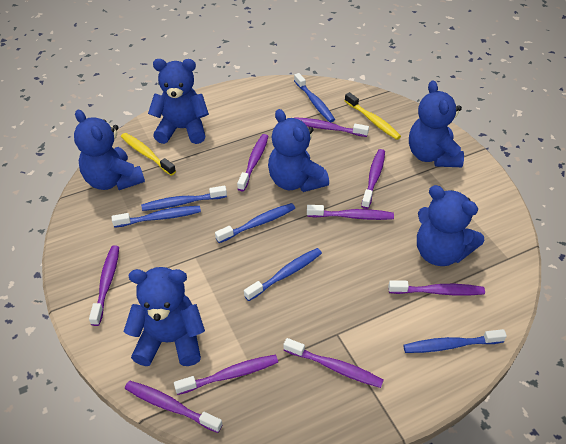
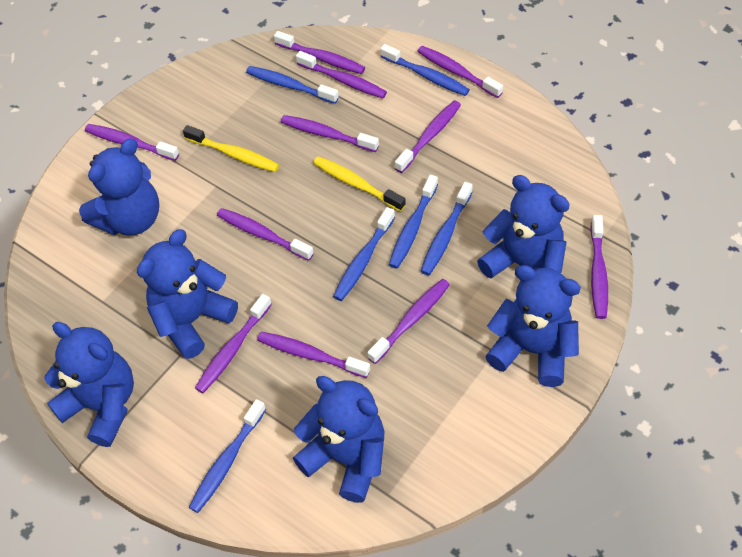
purple toothbrush: 9 -> 11

